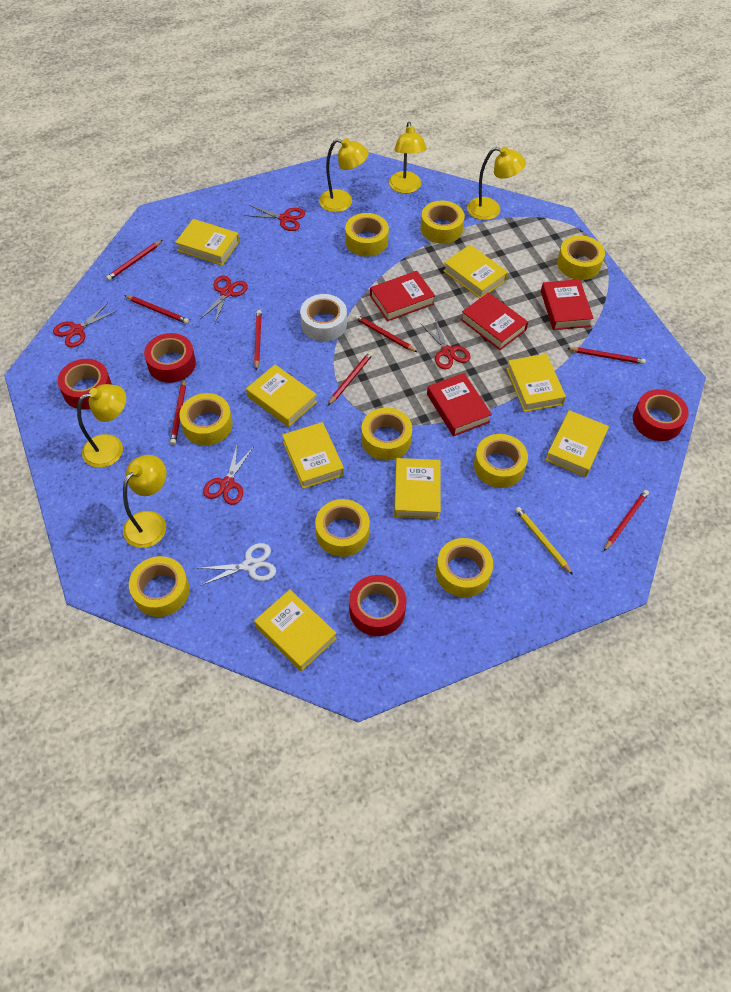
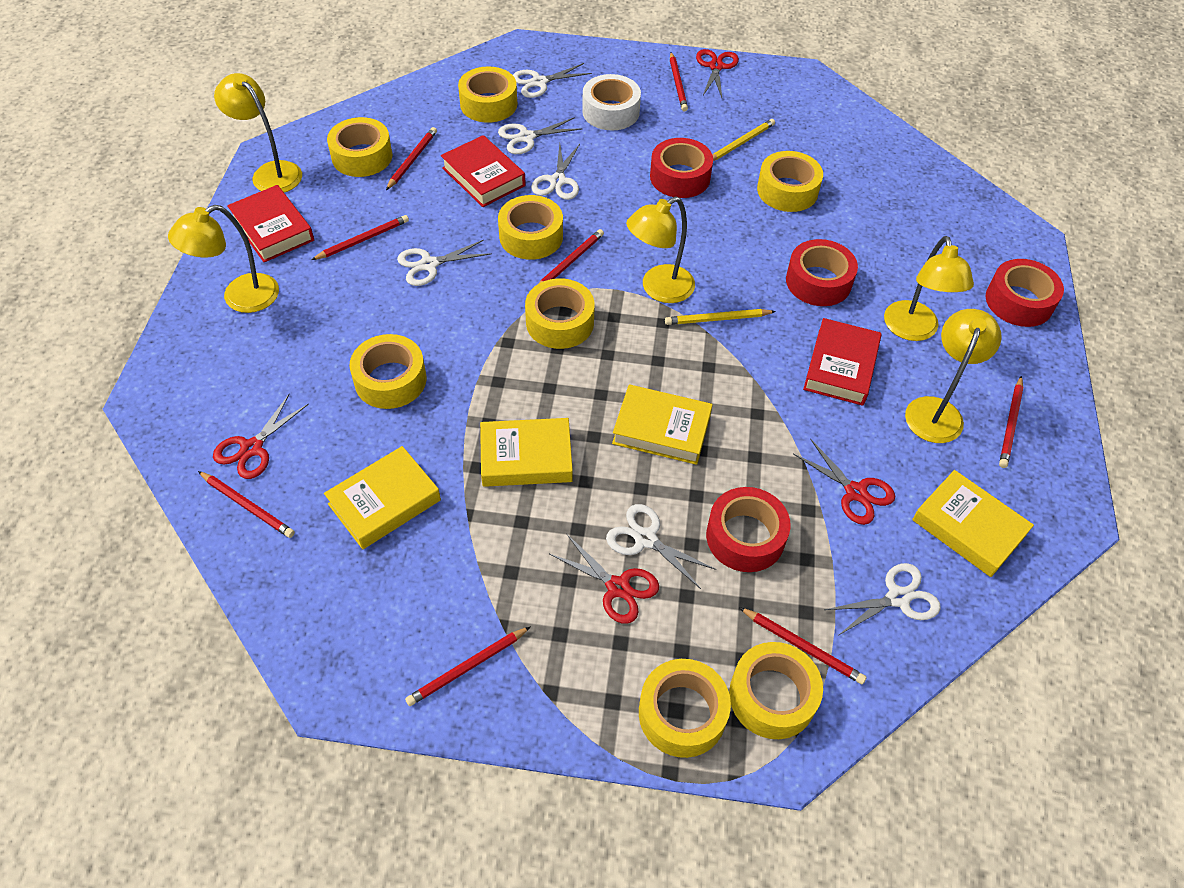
red book: 4 -> 3
red scissors: 5 -> 4
white scissors: 1 -> 6
yellow book: 8 -> 4
yellow pencil: 1 -> 2
yellow tape: 9 -> 8

